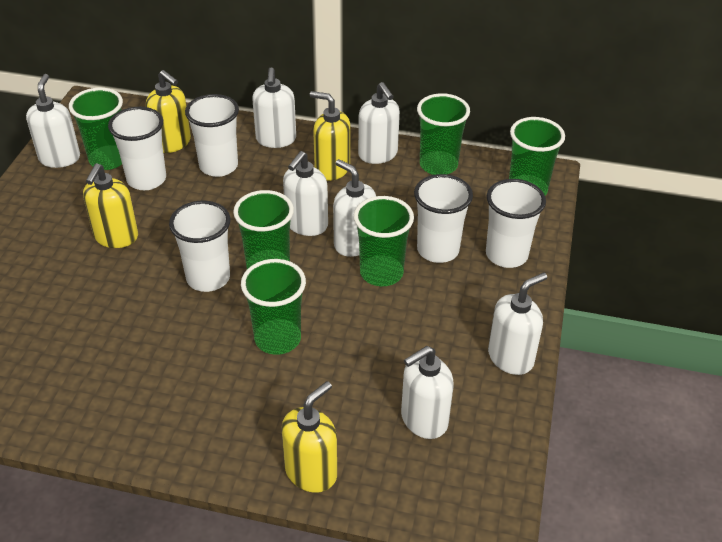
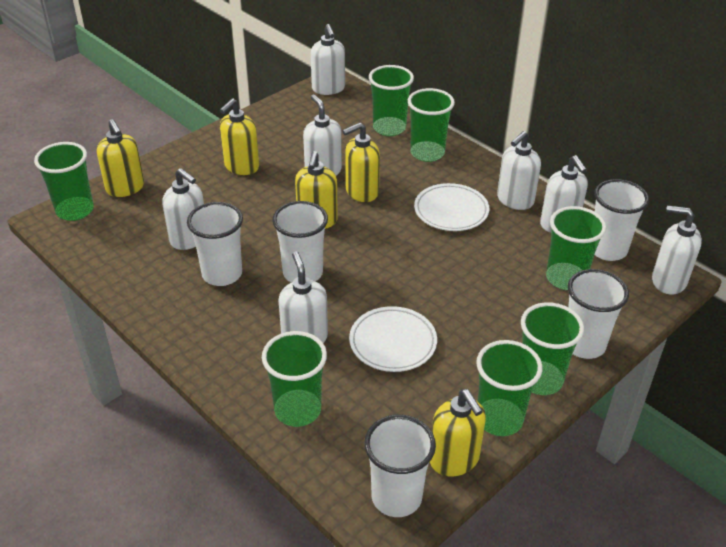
green cup: 6 -> 7
white plate: 0 -> 2
yellow soap dispenser: 4 -> 5

